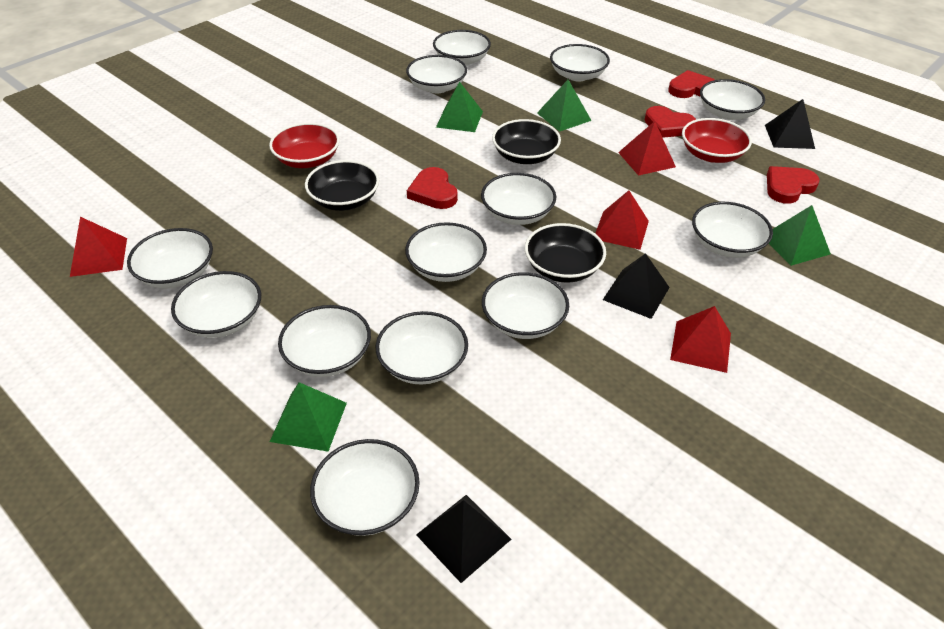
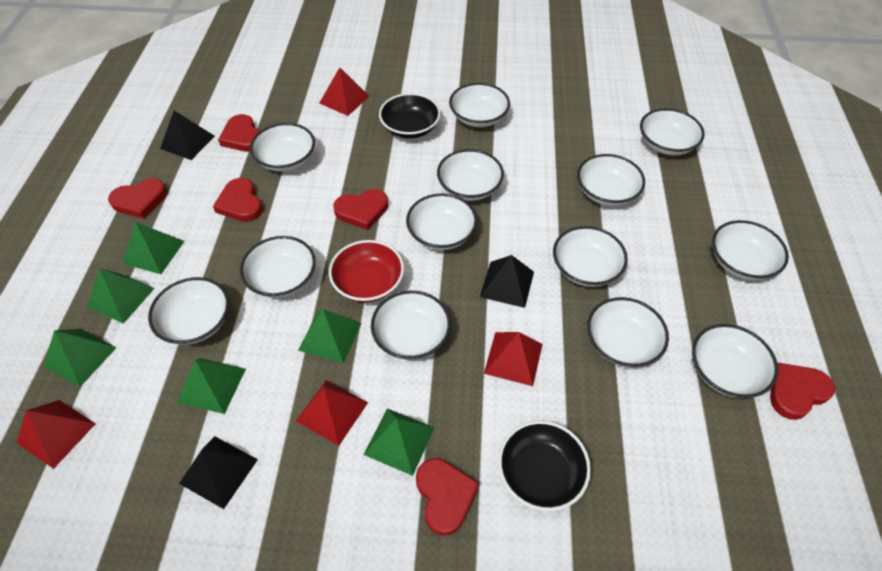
black bowl: 3 -> 2
green pyramid: 4 -> 6
red bowl: 2 -> 1
red heart: 4 -> 6

